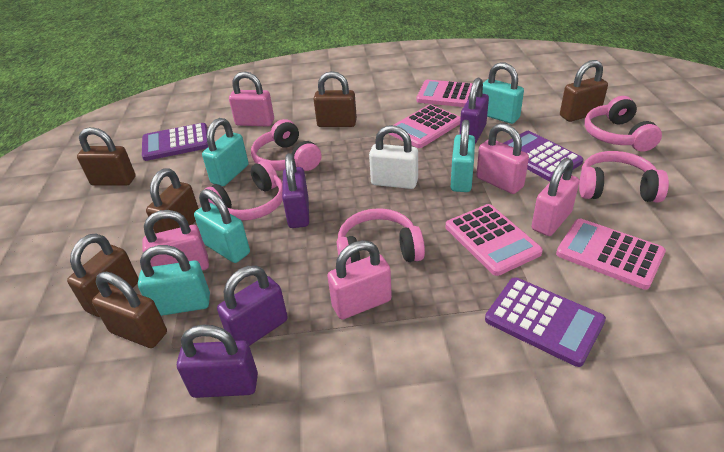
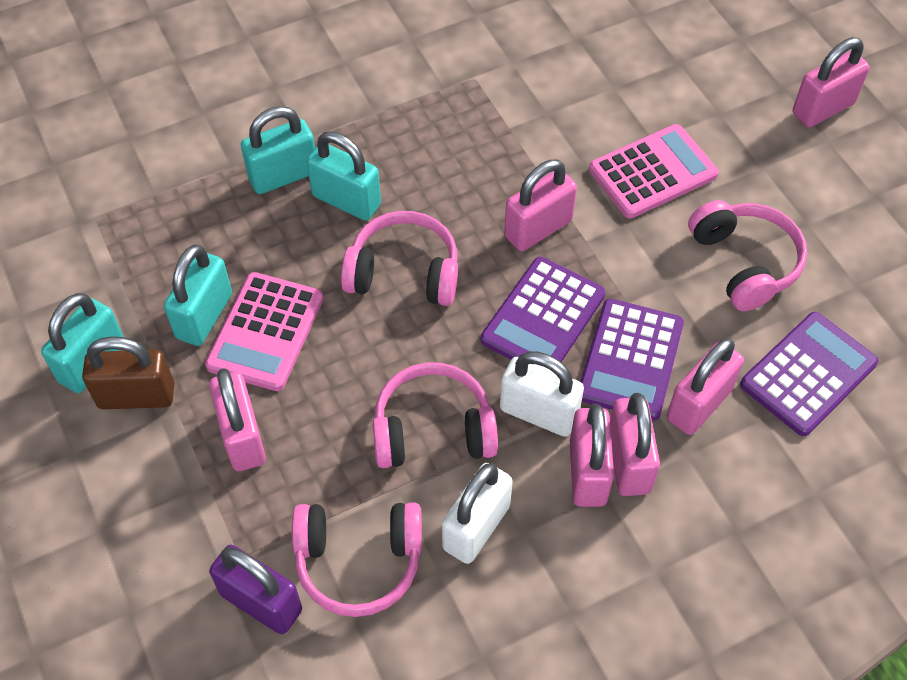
brown padlock: 6 -> 1
pink calculator: 4 -> 2
pink headphones: 5 -> 4
pink padlock: 5 -> 6
purple padlock: 4 -> 1
turquoise padlock: 5 -> 4
white padlock: 1 -> 2

